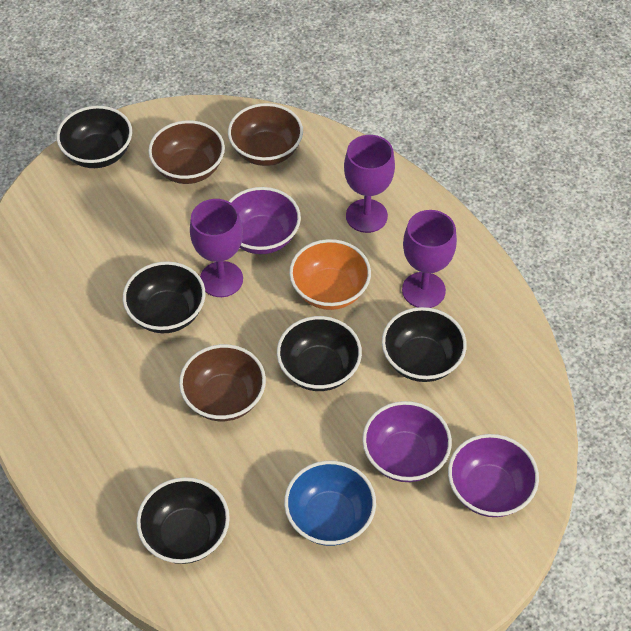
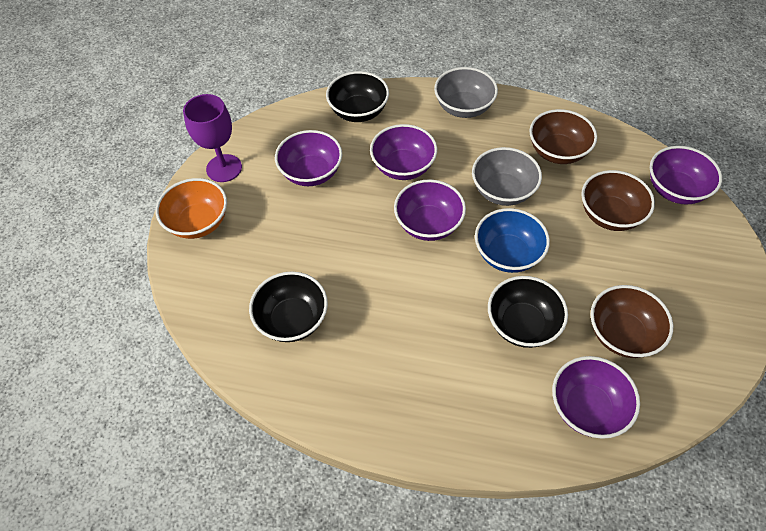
black bowl: 5 -> 3
grey bowl: 0 -> 2
purple bowl: 3 -> 5
purple goblet: 3 -> 1

